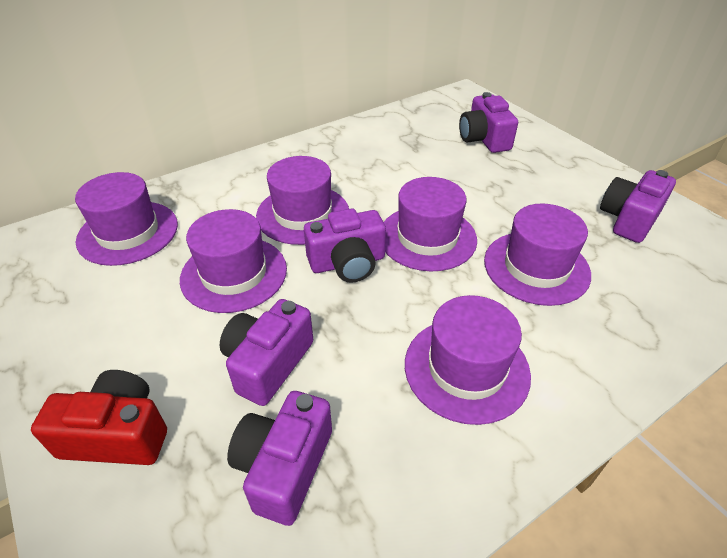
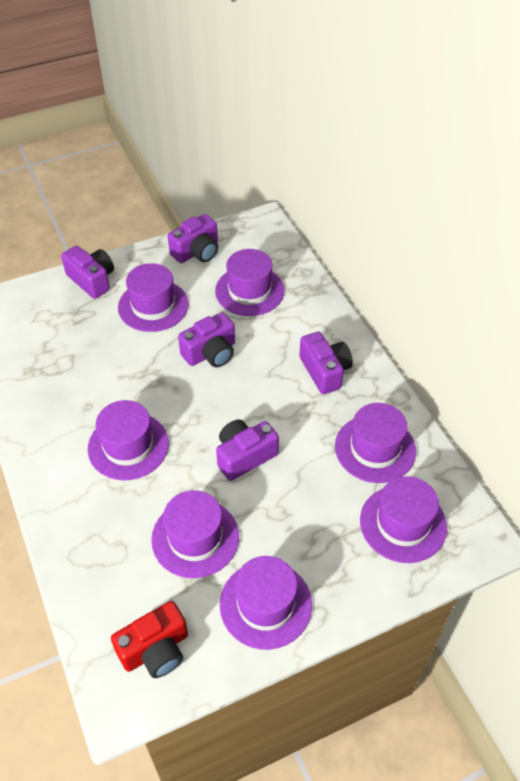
purple hat: 6 -> 7

